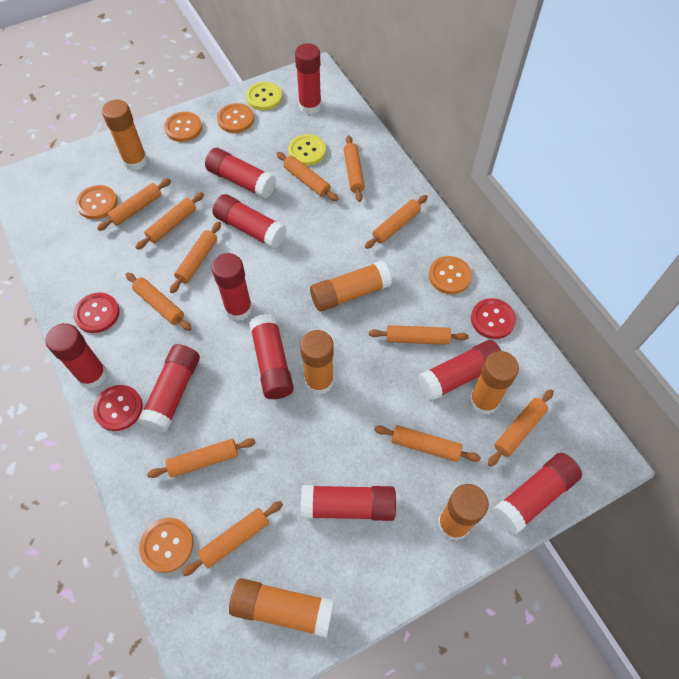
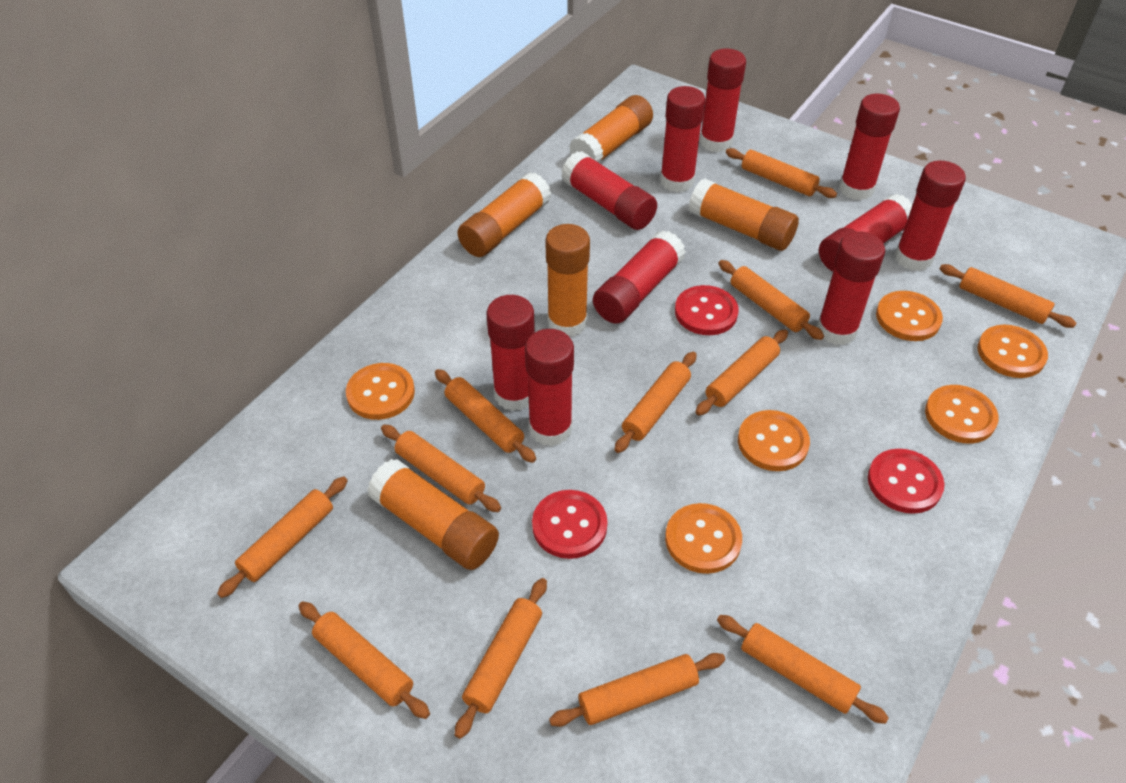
orange button: 5 -> 6
orange glue stick: 6 -> 5
yellow button: 2 -> 0

